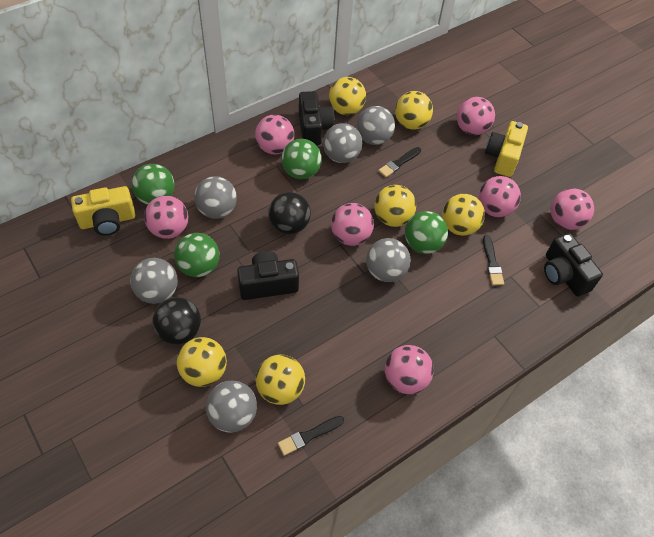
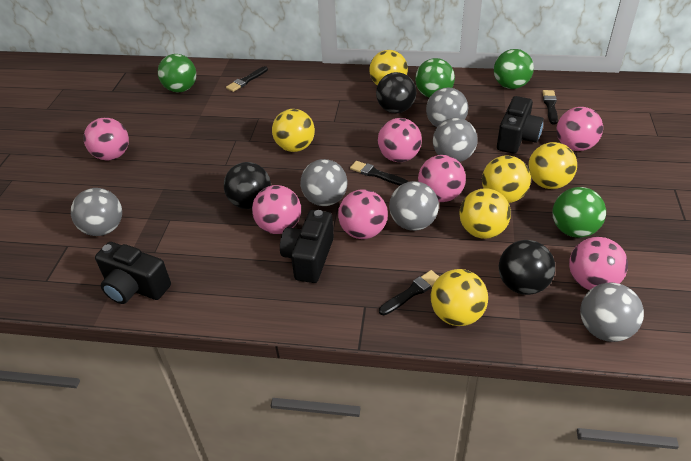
black ball: 2 -> 3
black brush: 3 -> 4
yellow camera: 2 -> 0

